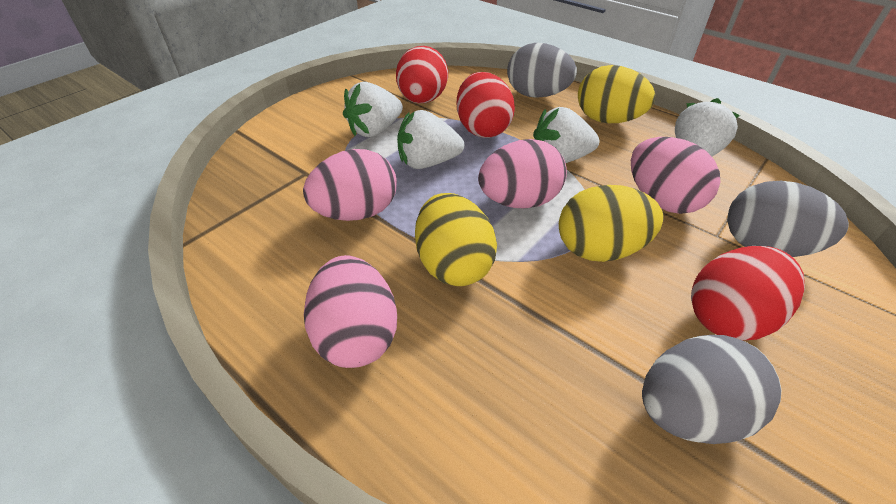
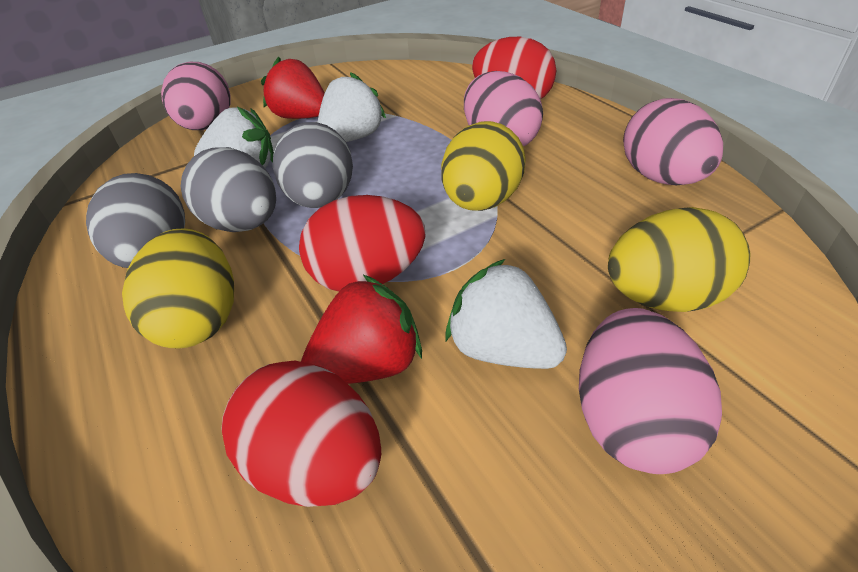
red strawberry: 0 -> 2
white strawberry: 4 -> 3

